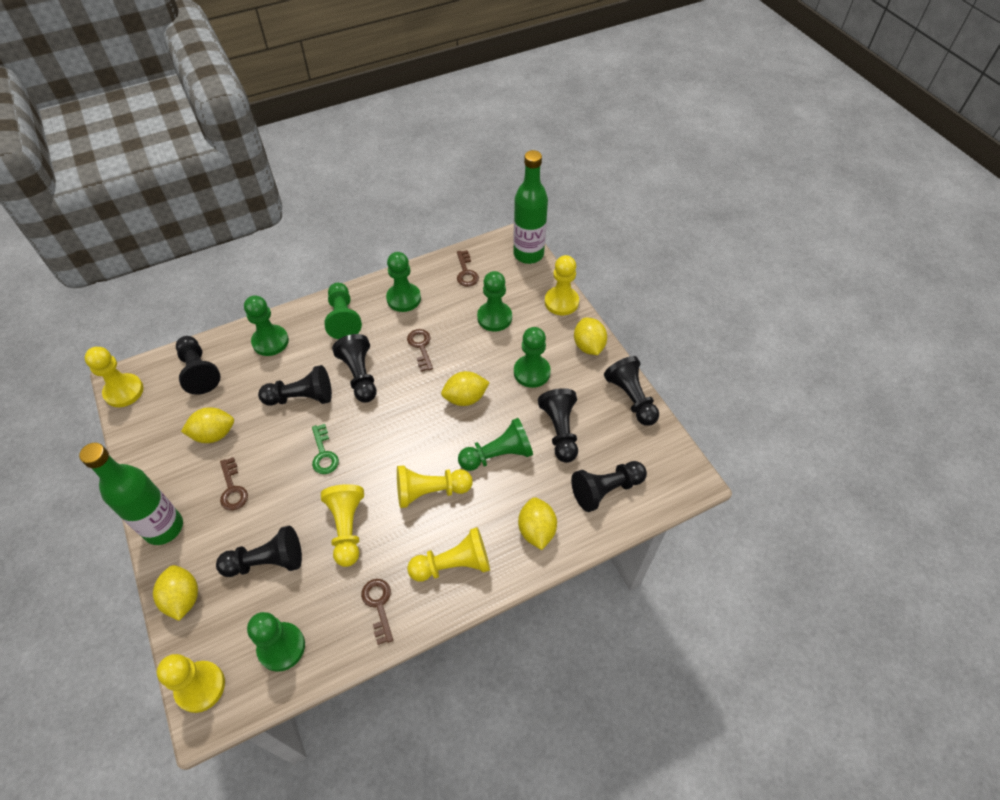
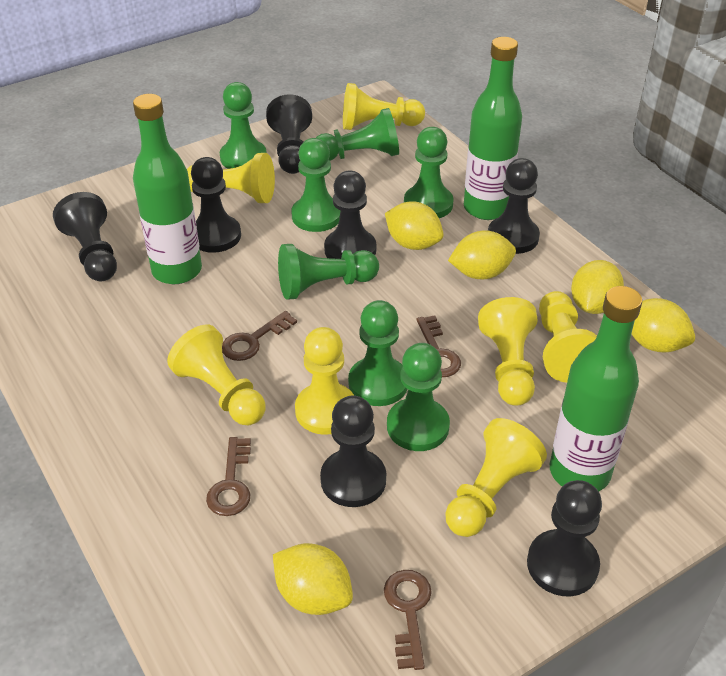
green bottle: 2 -> 3
green key: 1 -> 0
yellow pawn: 6 -> 7

